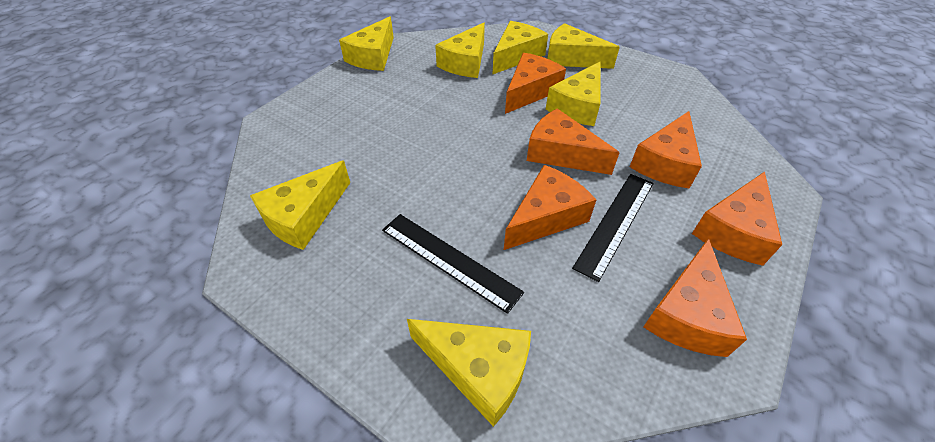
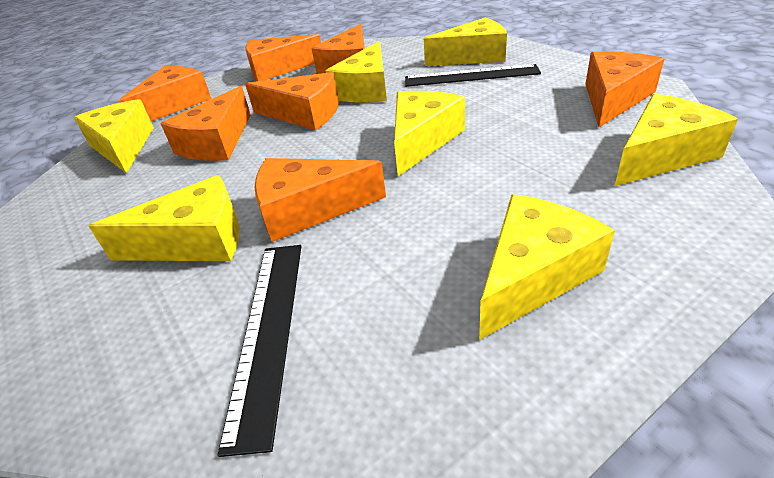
orange cheese: 6 -> 7

